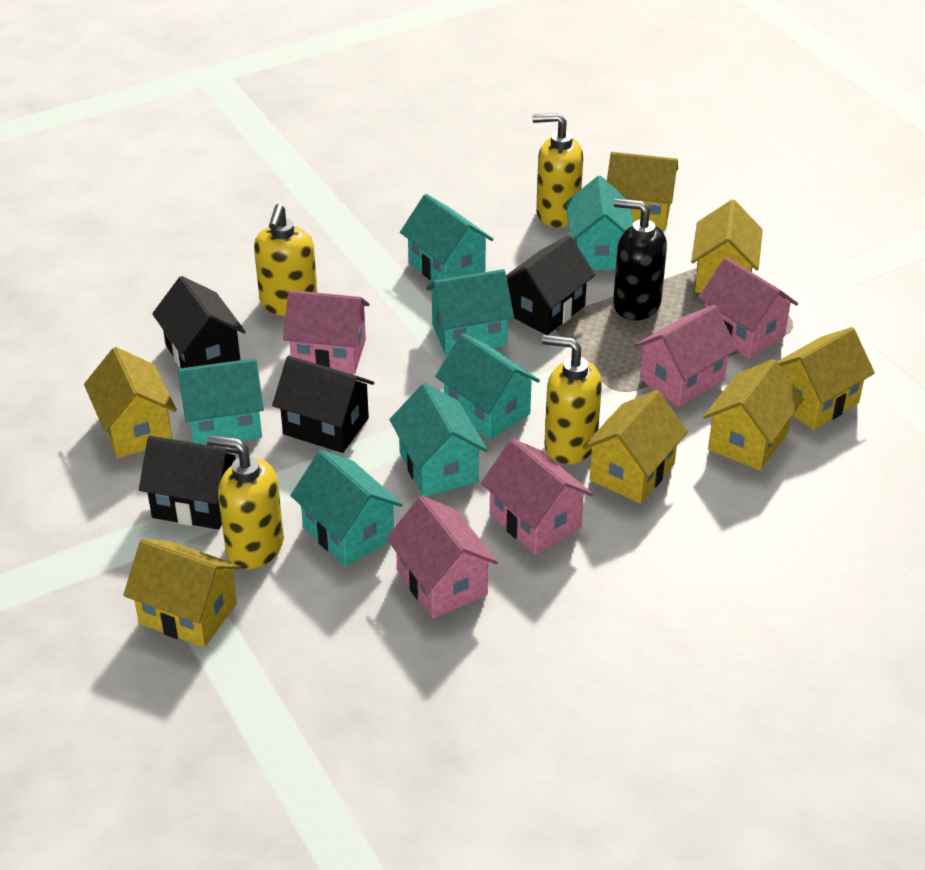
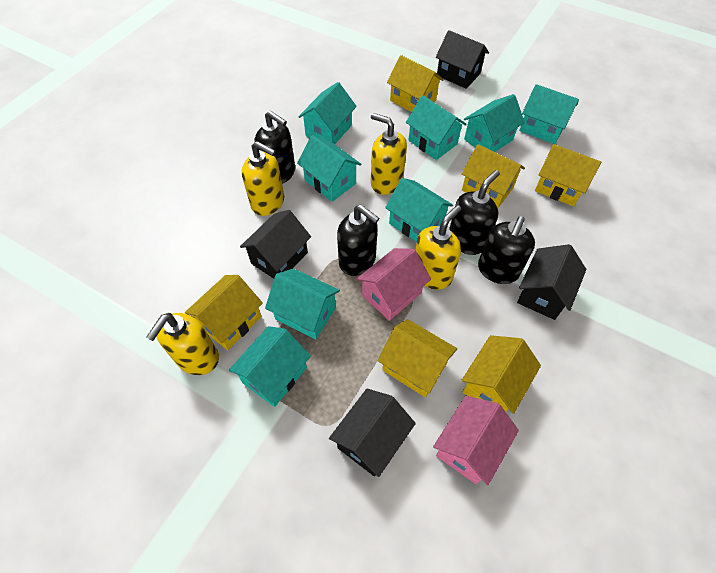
black soap dispenser: 1 -> 4
pink house: 5 -> 2
turquoise house: 7 -> 8
yellow house: 7 -> 6

